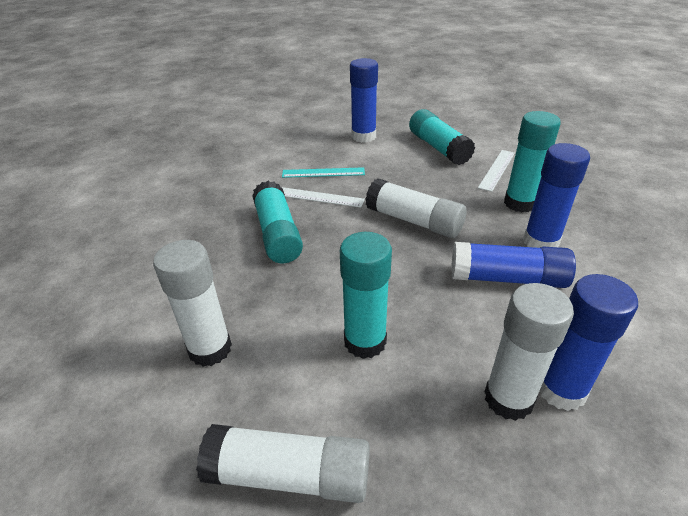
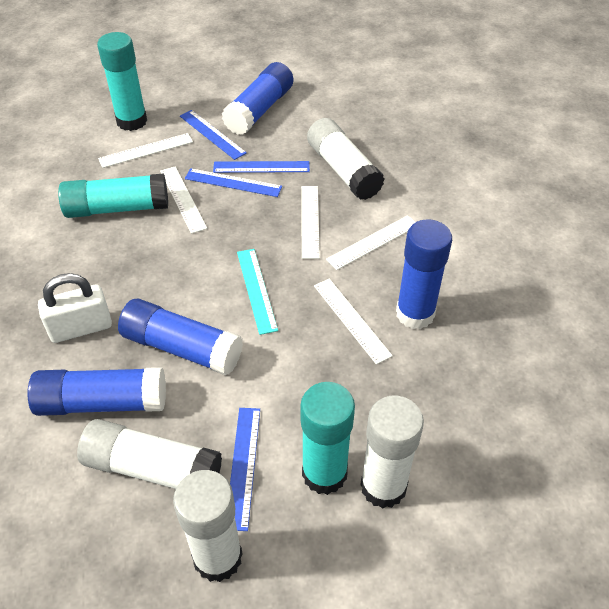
blue ruler: 0 -> 4
turquoise glue stick: 4 -> 3
white padlock: 0 -> 1
white ruler: 2 -> 5

